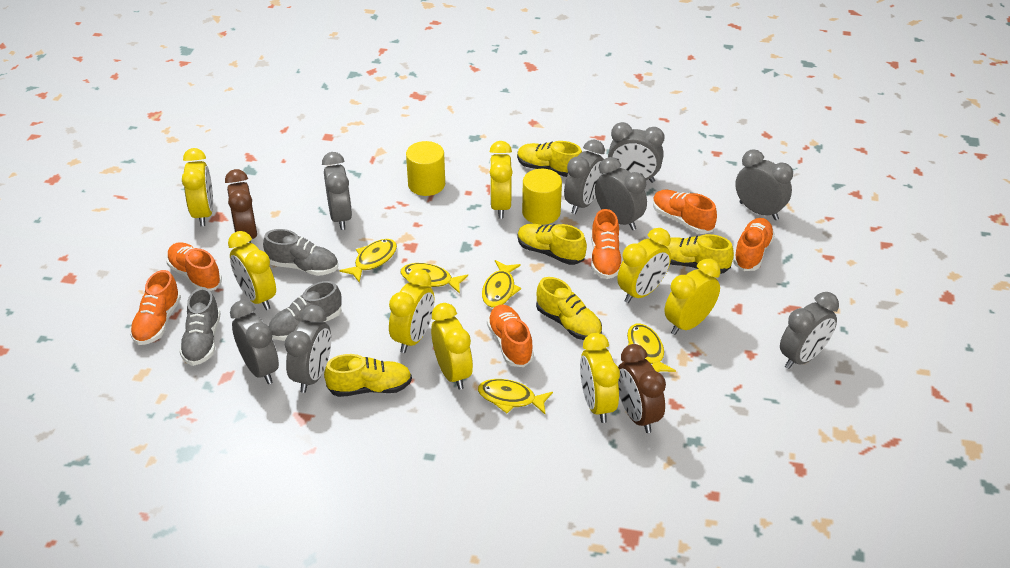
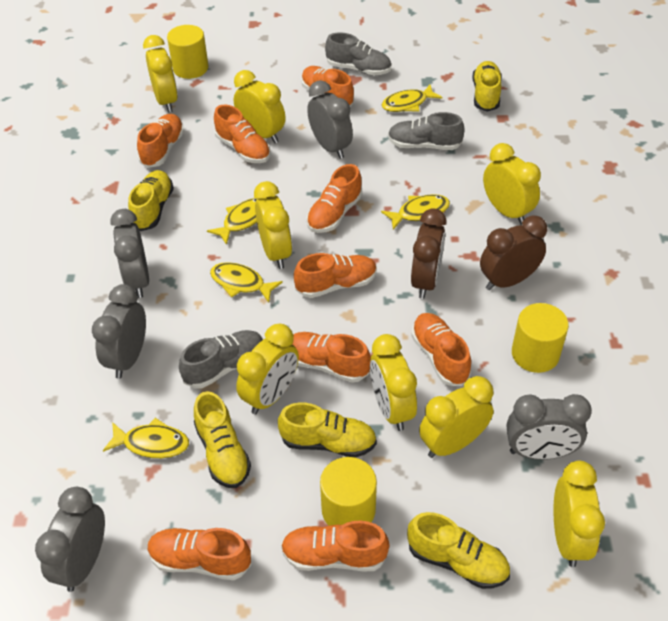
grey clock: 8 -> 5
orange shoe: 6 -> 9
yellow cylinder: 2 -> 3

